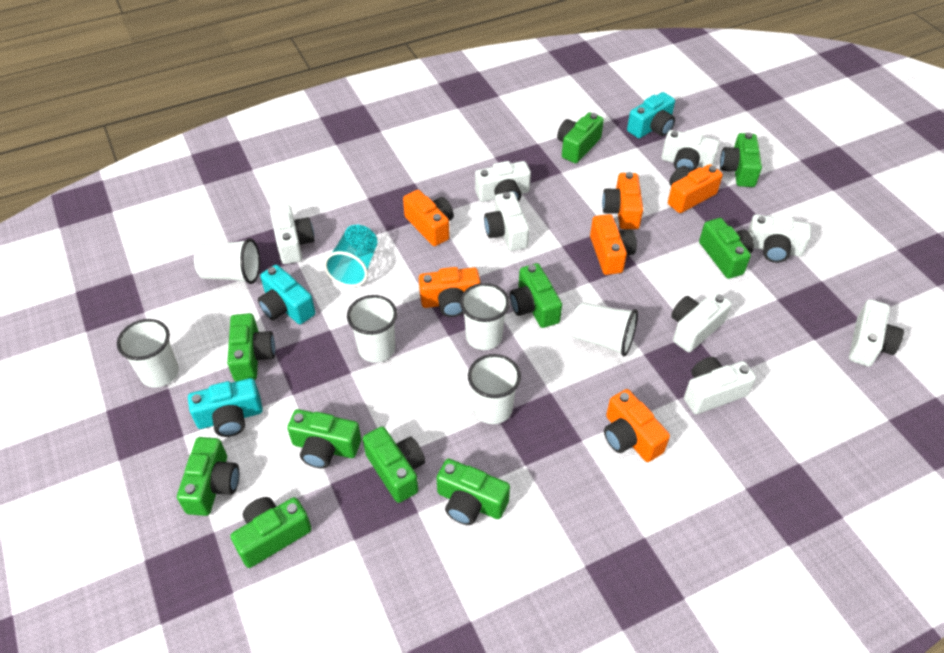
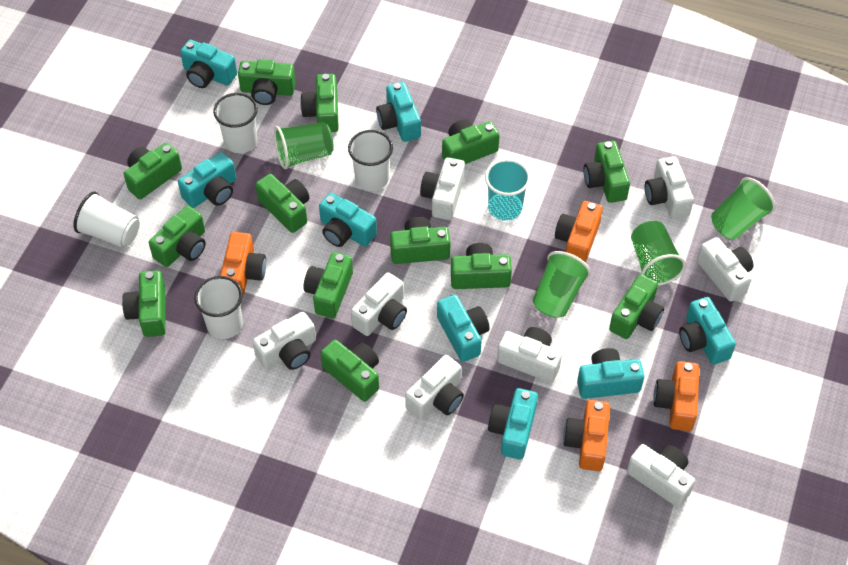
green camera: 10 -> 13
green cup: 0 -> 4
orange camera: 6 -> 4
turquoise camera: 3 -> 8
white cup: 6 -> 4

